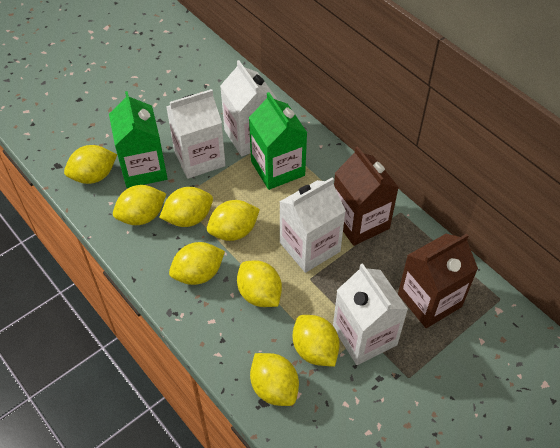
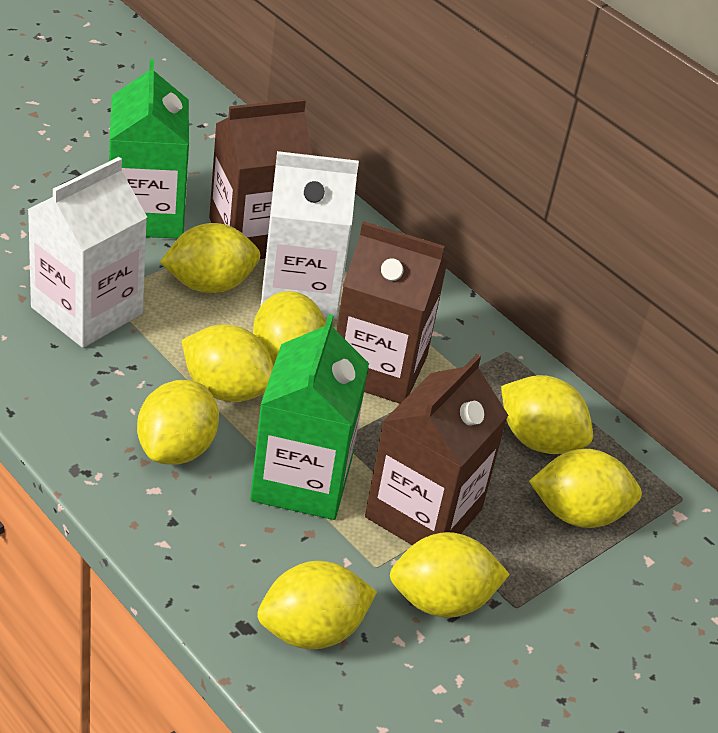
brown carton: 2 -> 3
white carton: 4 -> 2

